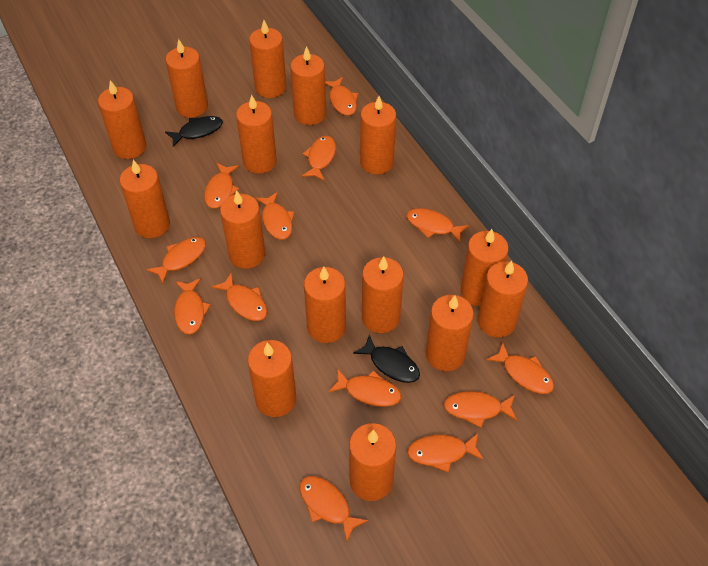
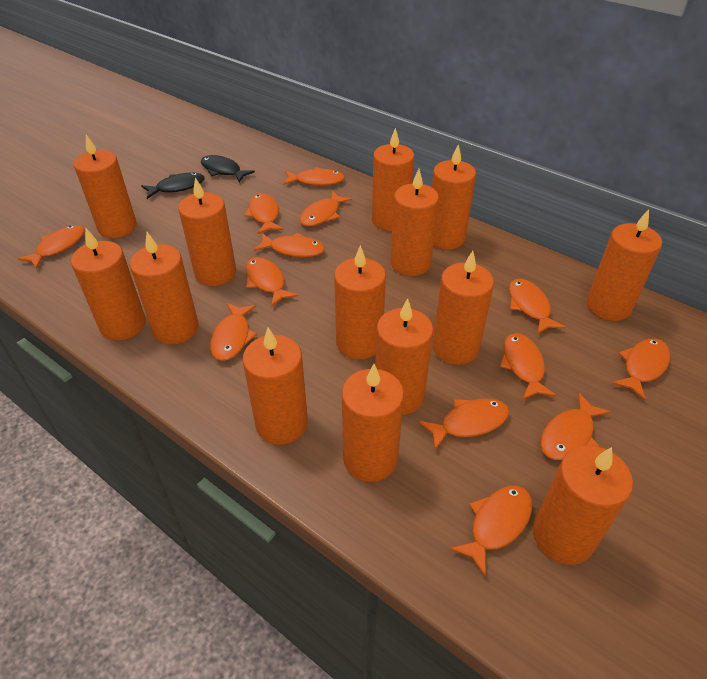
orange candle: 15 -> 14

